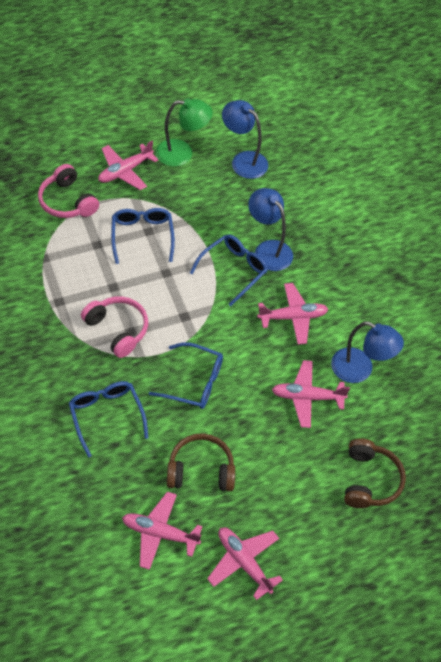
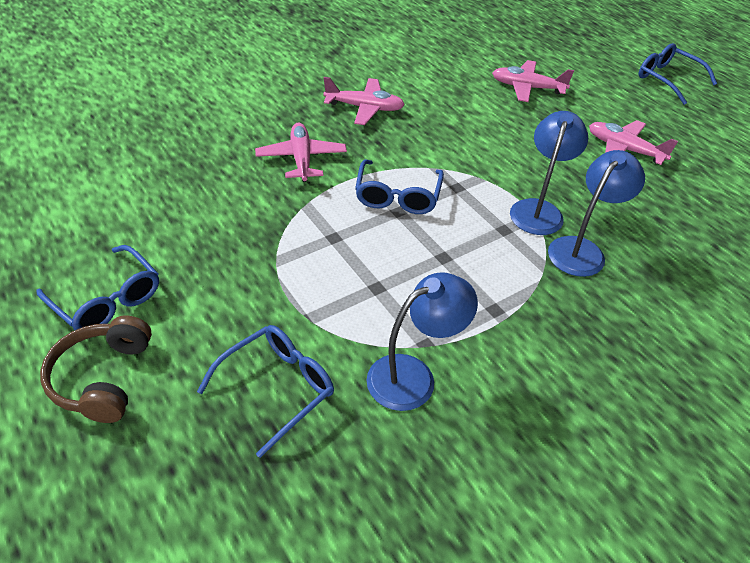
brown headphones: 2 -> 1
green lamp: 1 -> 0
pink headphones: 2 -> 0
pink plane: 5 -> 4

